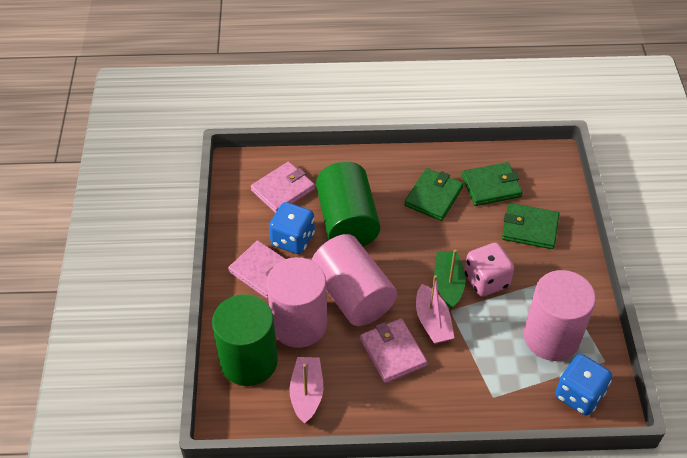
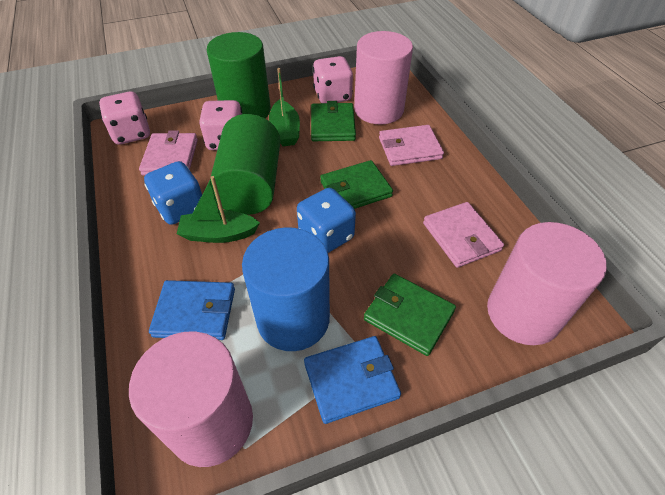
blue cylinder: 0 -> 1
blue wallet: 0 -> 2
green boat: 1 -> 2
pink boat: 2 -> 0
pink dice: 1 -> 3

